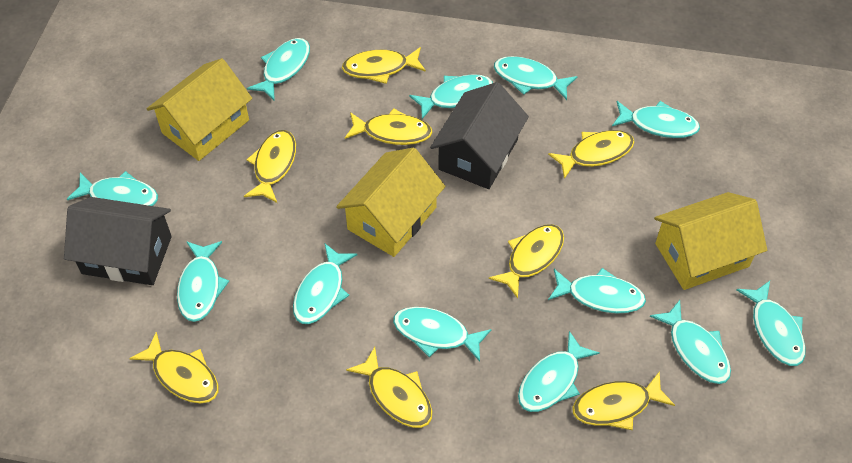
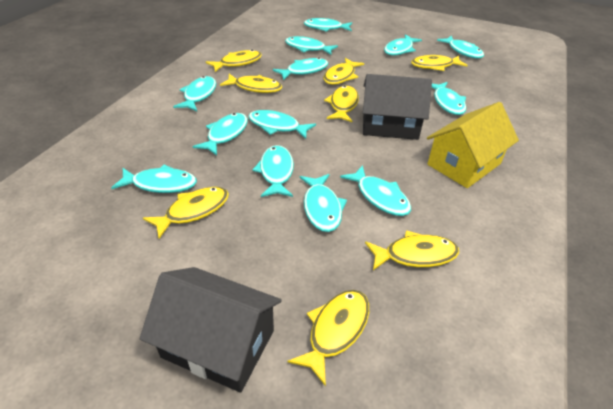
turquoise fish: 12 -> 13
yellow house: 3 -> 1

